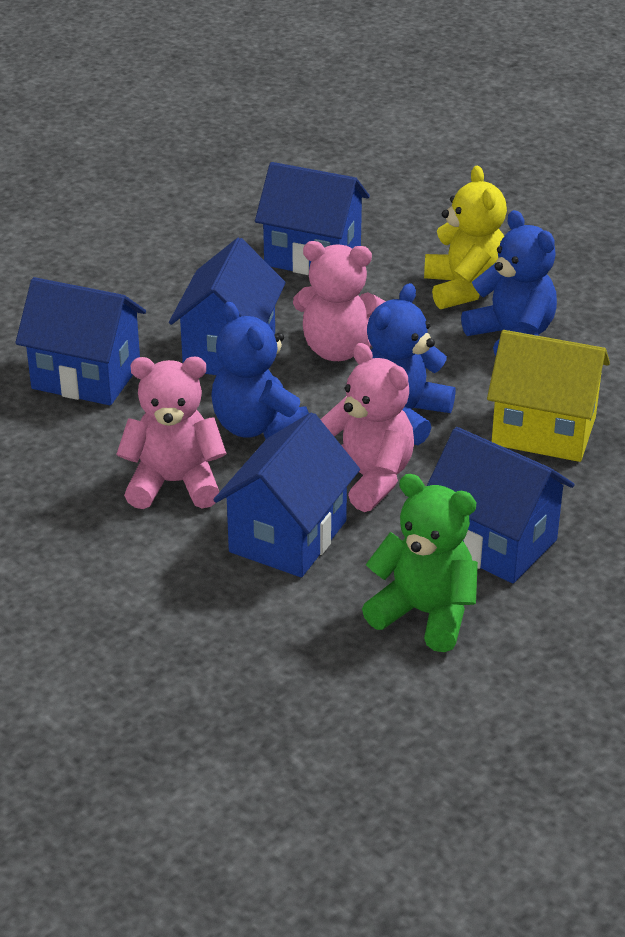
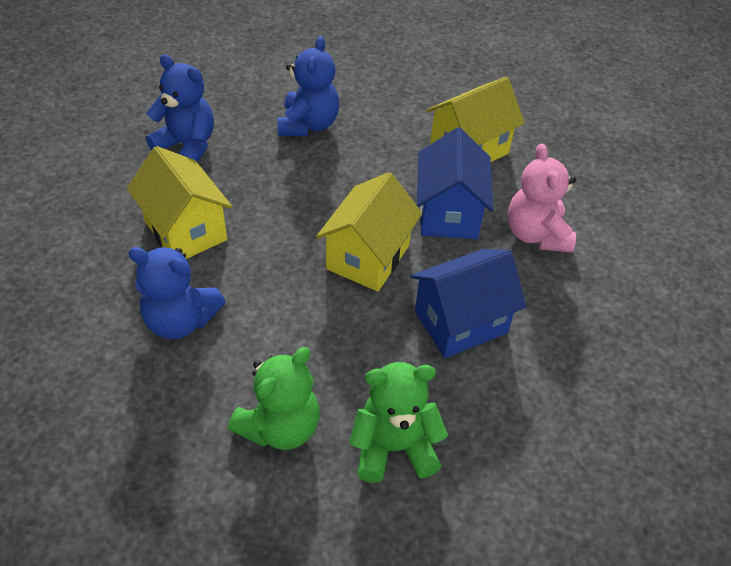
blue house: 5 -> 2
green teddy bear: 1 -> 2
pink teddy bear: 3 -> 1
yellow house: 1 -> 3
yellow teddy bear: 1 -> 0

